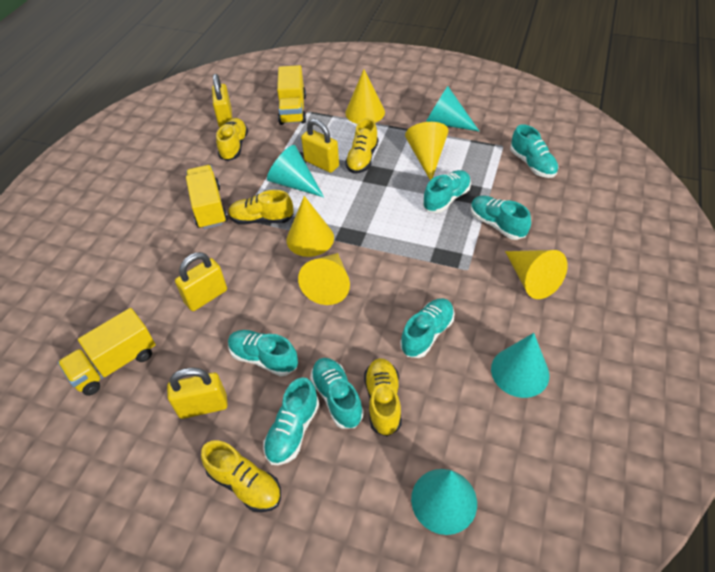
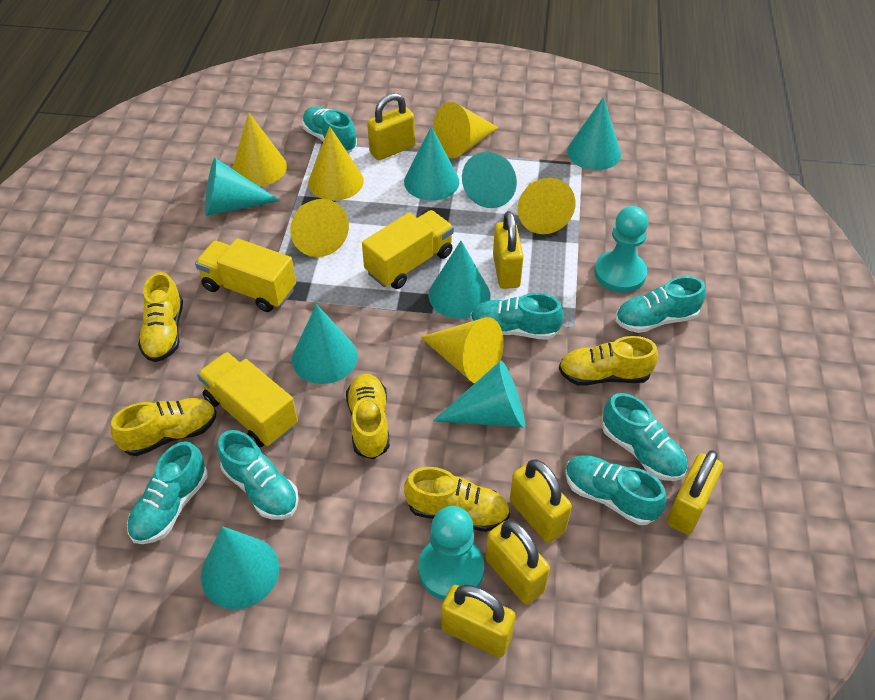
turquoise cone: 4 -> 8
turquoise pawn: 0 -> 2
yellow cone: 5 -> 6
yellow padlock: 4 -> 6

